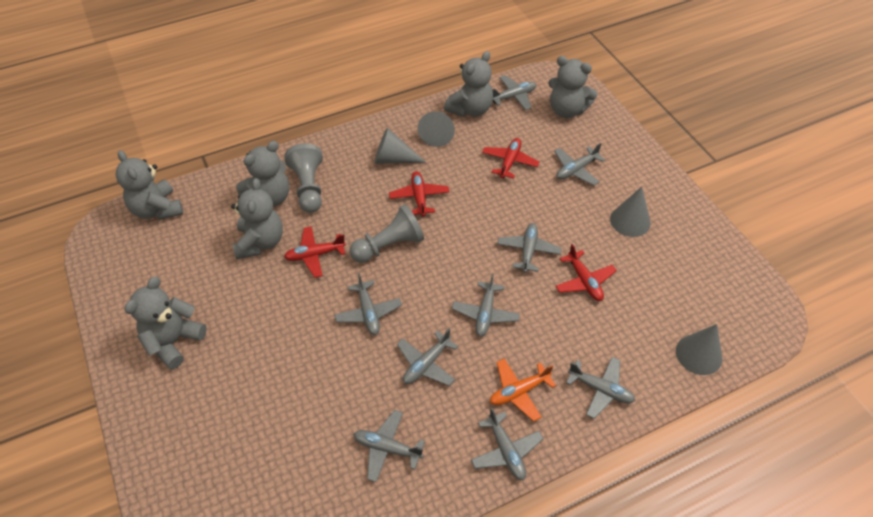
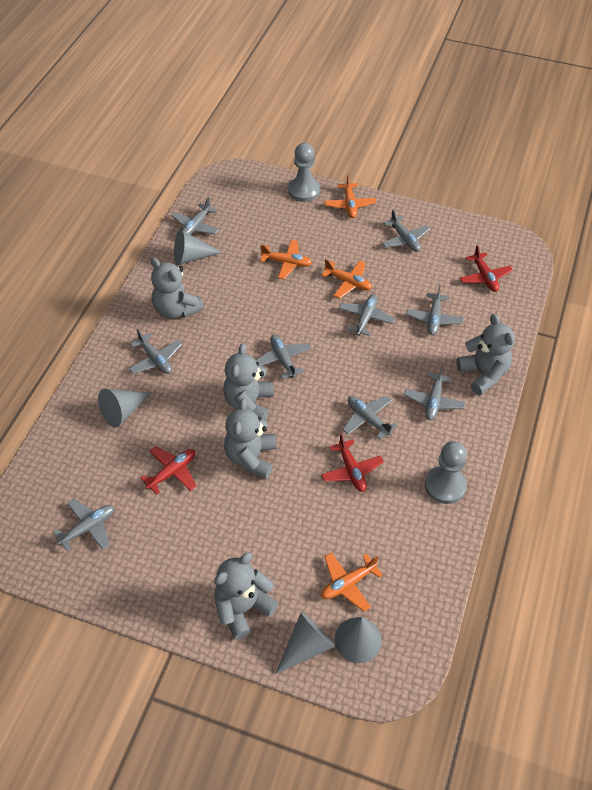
grey teddy bear: 6 -> 5
orange plane: 1 -> 4
red plane: 4 -> 3

